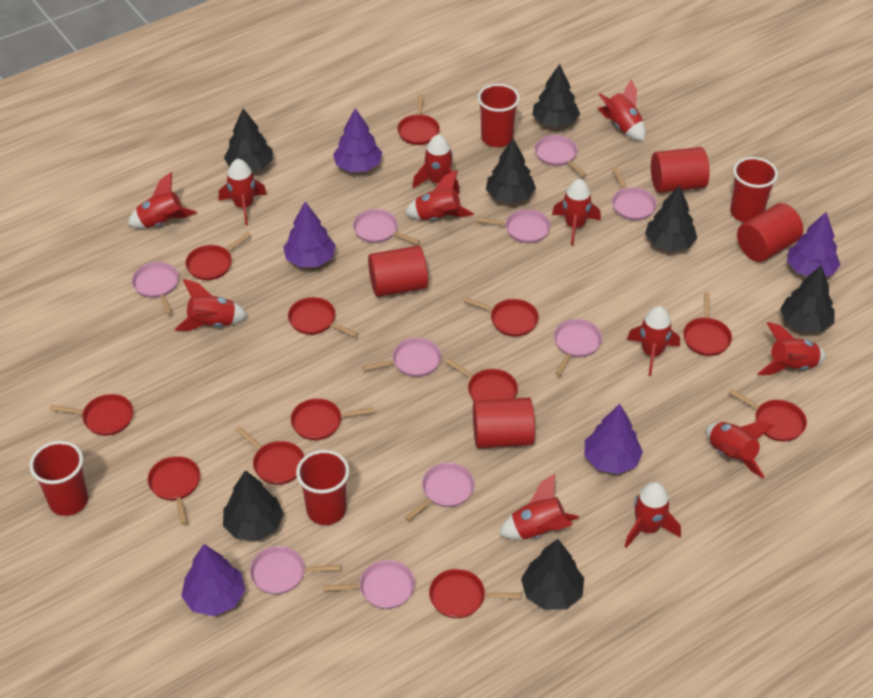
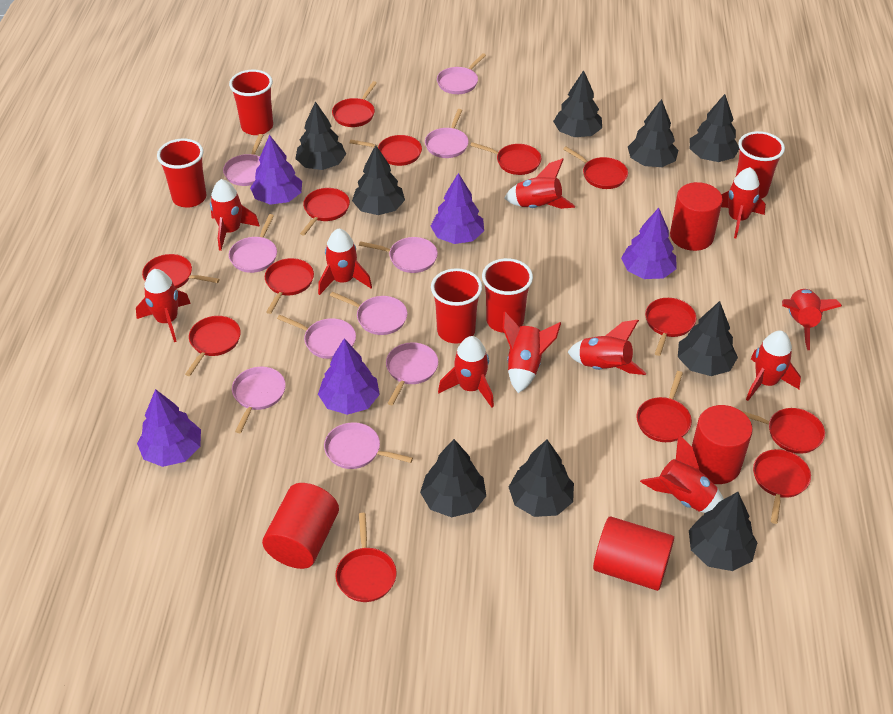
black tree: 7 -> 9
red cup: 4 -> 5
red pan: 12 -> 13
red rocket: 12 -> 11

